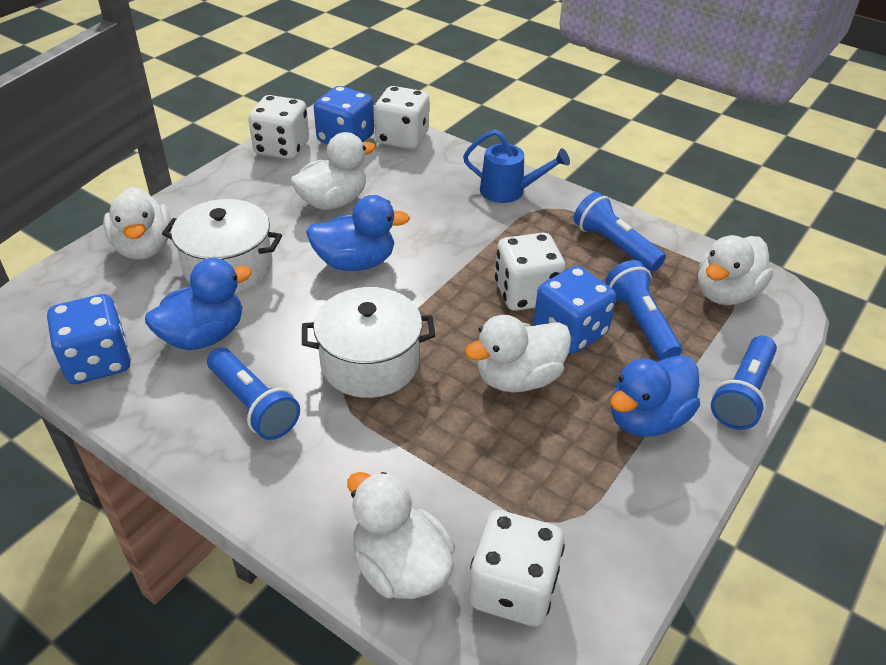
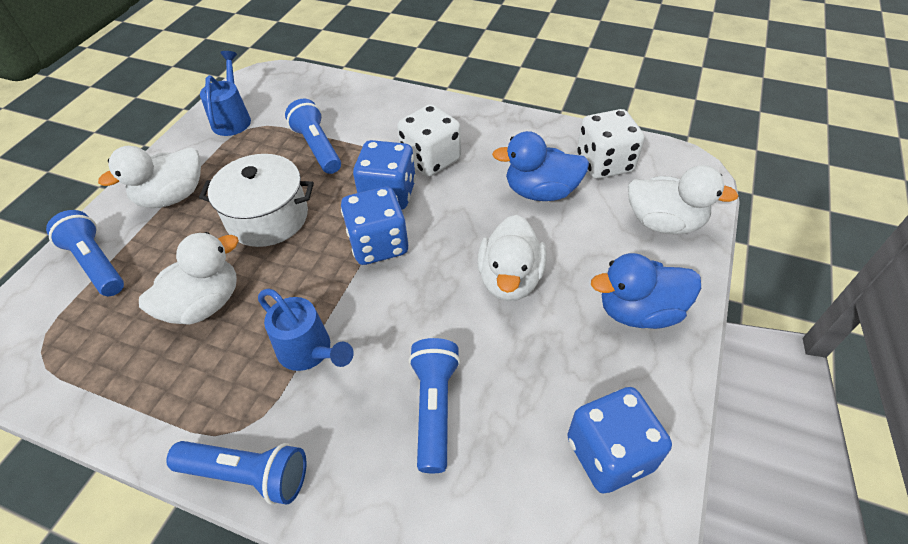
blue duck: 3 -> 2
blue watering can: 1 -> 2
white dice: 4 -> 2
white duck: 5 -> 4
white pot: 2 -> 1

